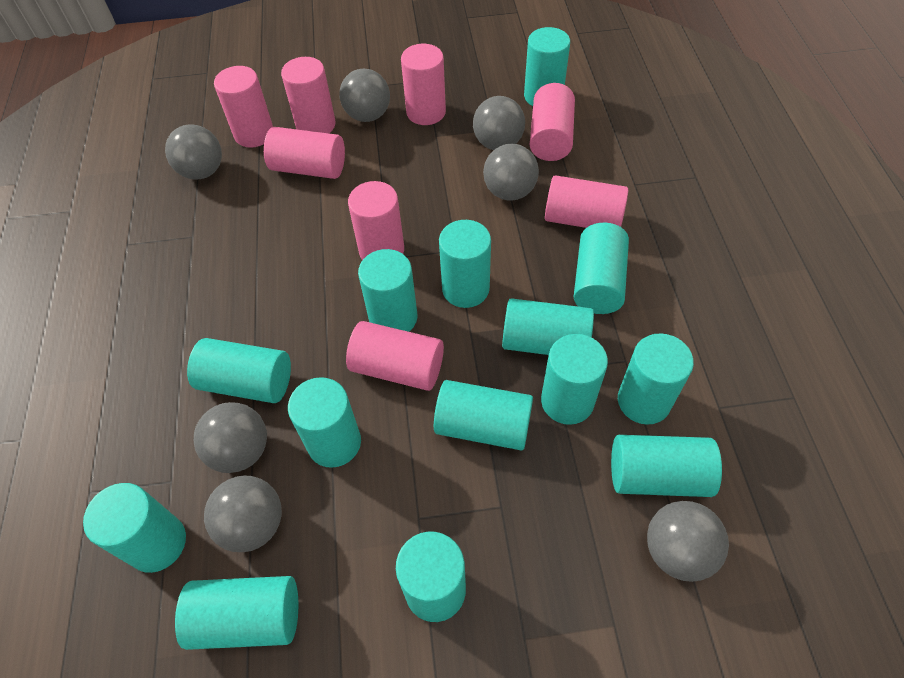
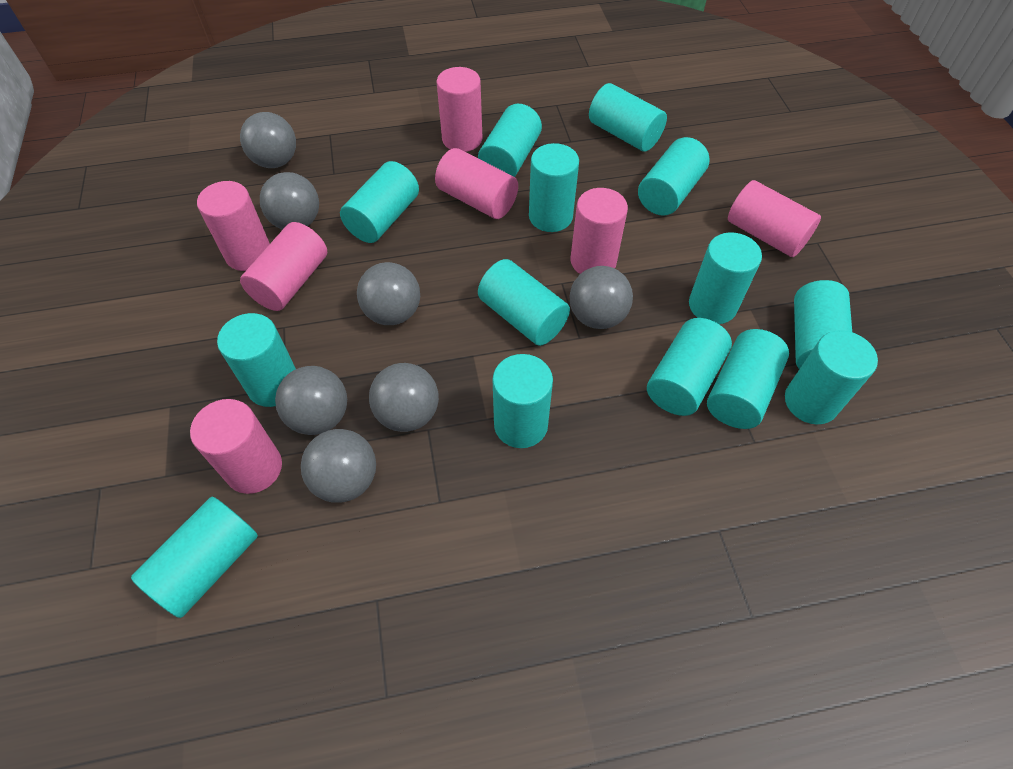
pink cylinder: 8 -> 7

